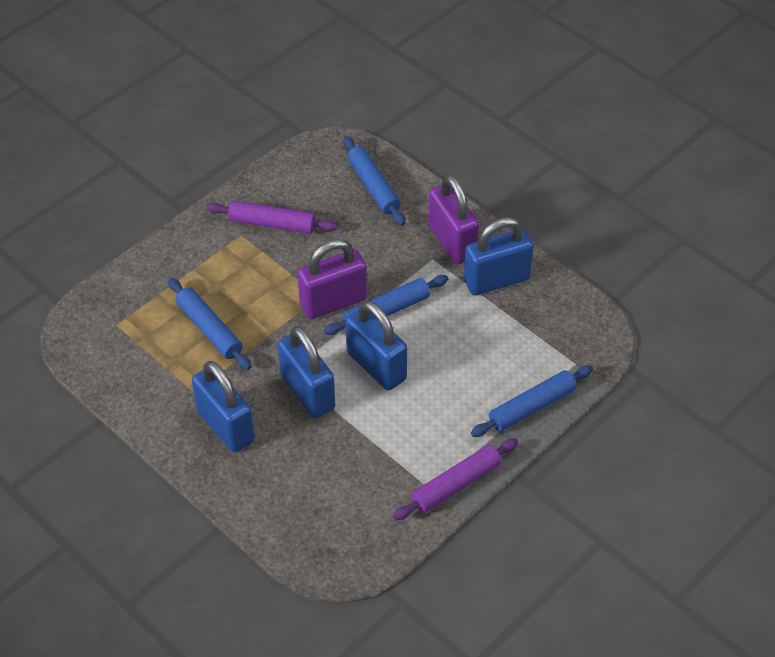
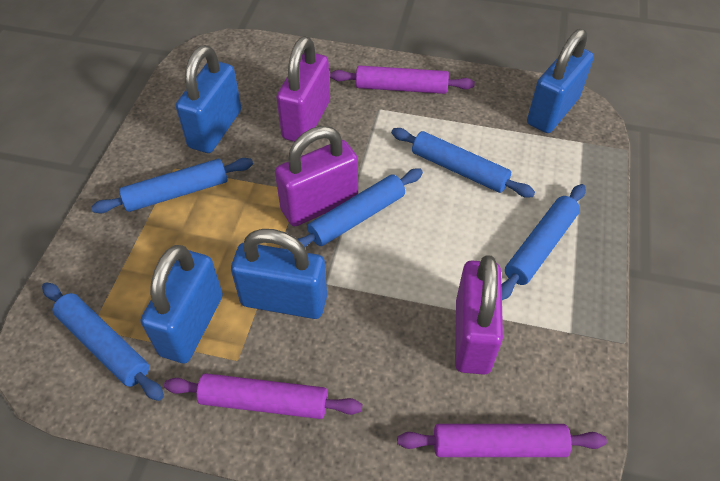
blue rolling pin: 4 -> 5
purple padlock: 2 -> 3
purple rolling pin: 2 -> 3

